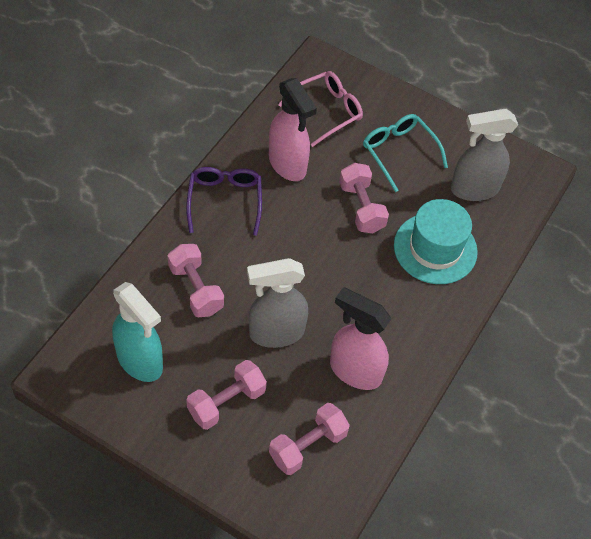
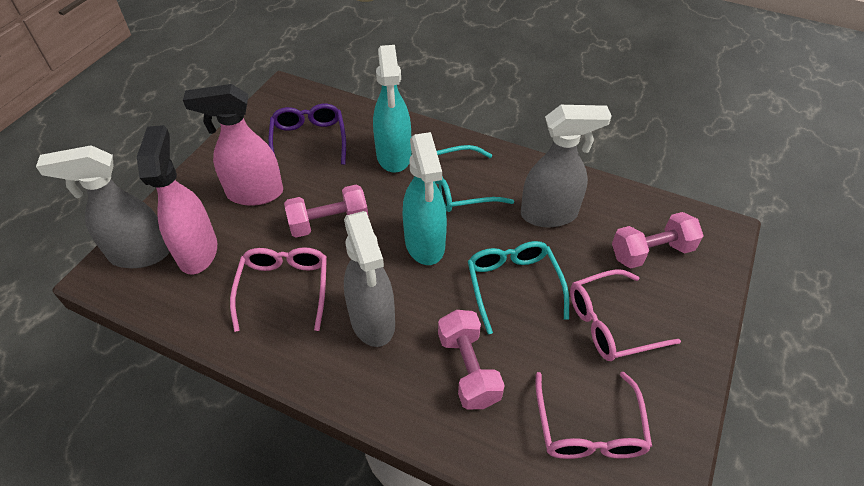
grey spray bottle: 2 -> 3
pink dumbbell: 4 -> 3
pink glasses: 1 -> 3
turquoise glasses: 1 -> 2
turquoise hat: 1 -> 0
turquoise spray bottle: 1 -> 2

